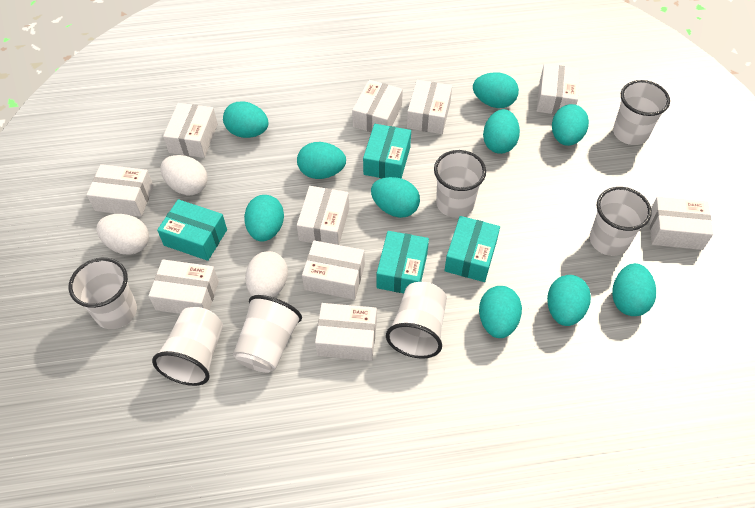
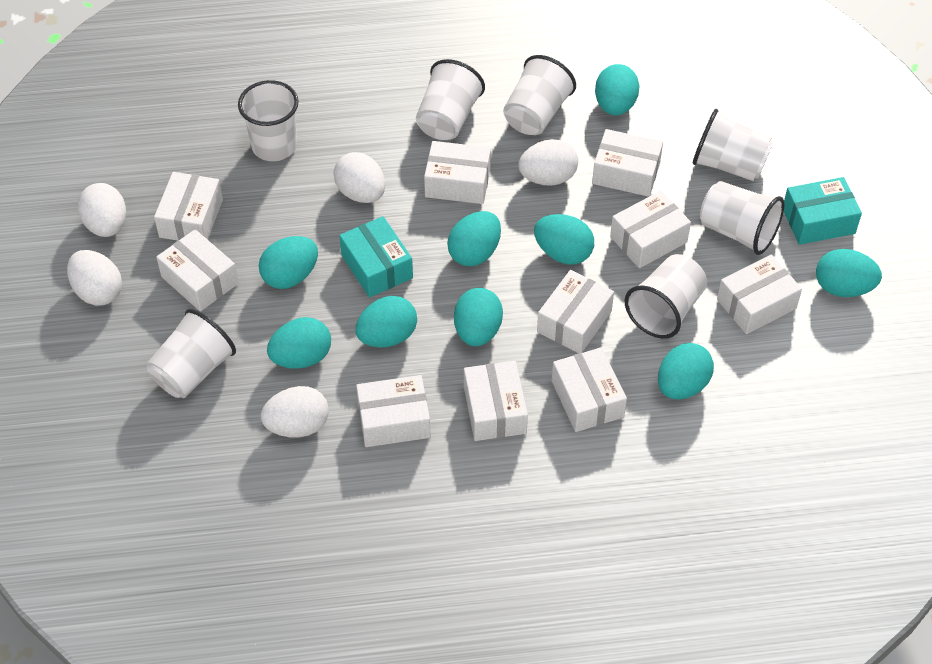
turquoise box: 4 -> 2
turquoise egg: 10 -> 9
white egg: 3 -> 5

